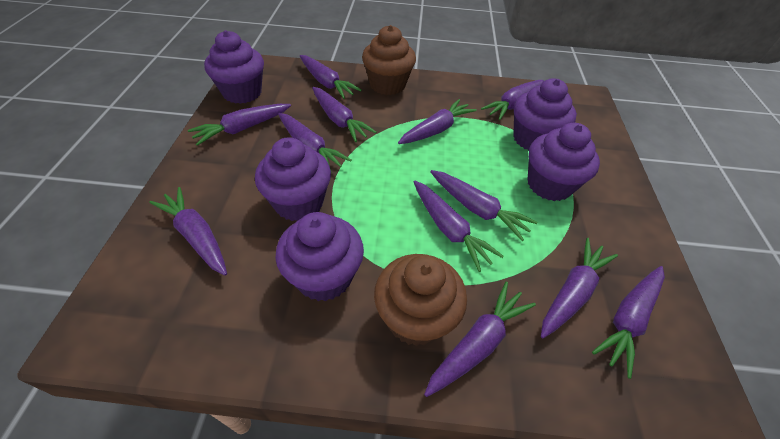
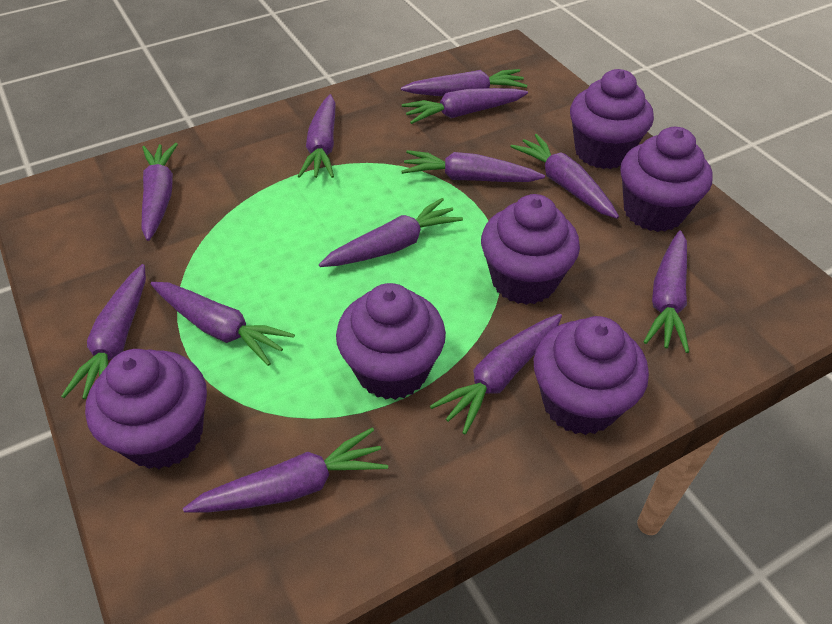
brown cupcake: 2 -> 0
purple cupcake: 5 -> 6

